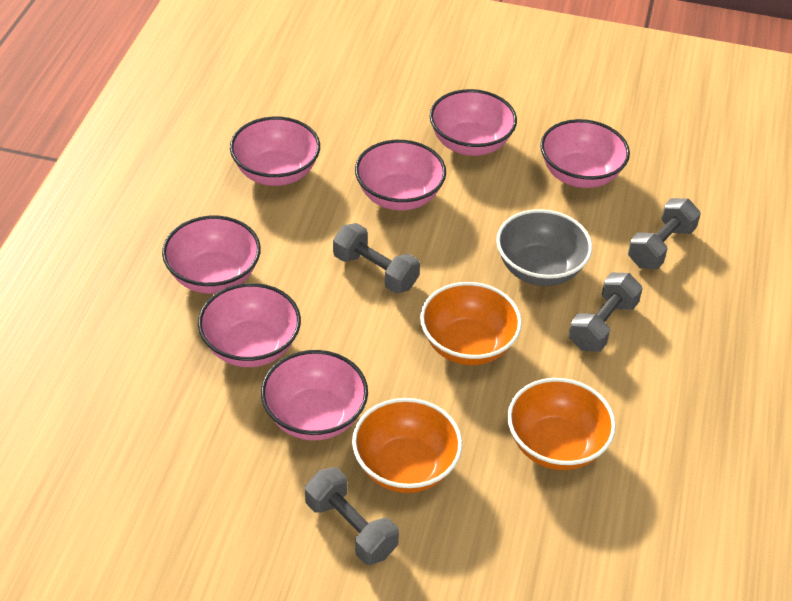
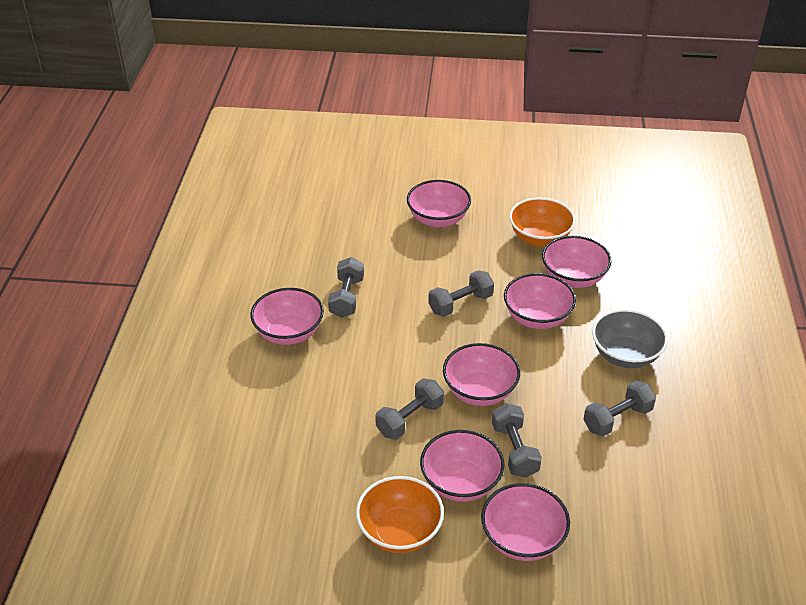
grey dumbbell: 4 -> 5
orange bowl: 3 -> 2

